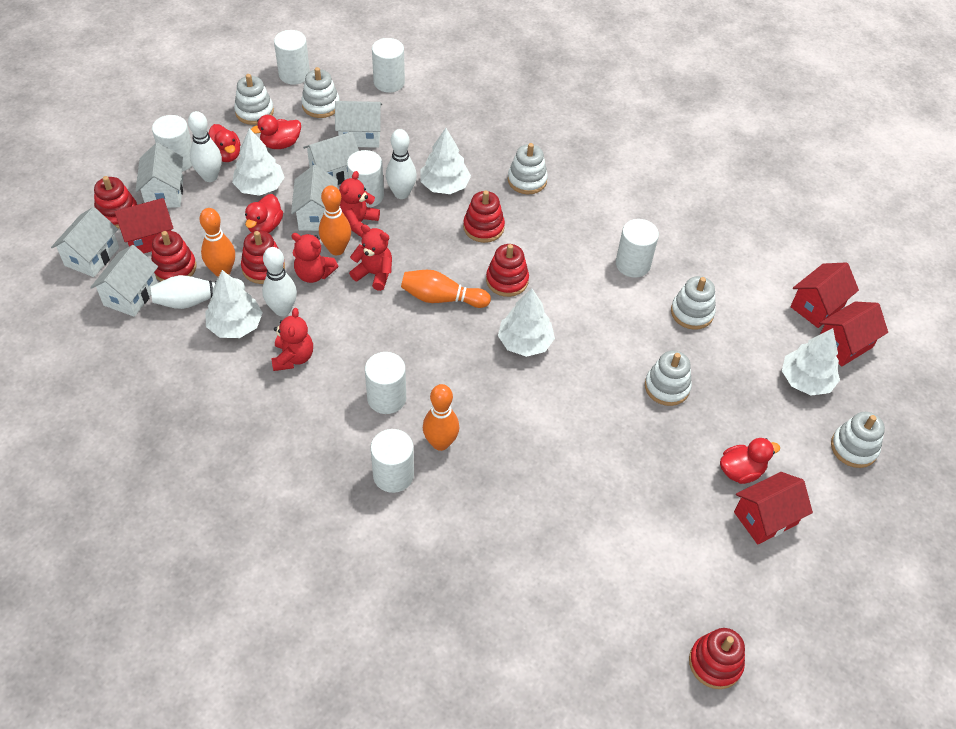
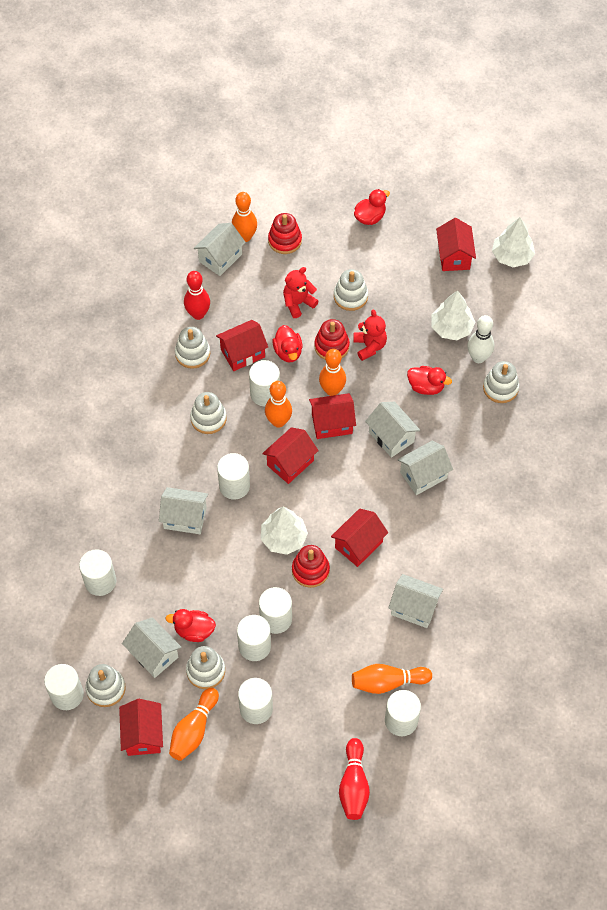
orange bowling pin: 4 -> 5
red bowling pin: 0 -> 2
red house: 4 -> 6
red stacking toy: 6 -> 3
red teddy bear: 4 -> 2
white bowling pin: 4 -> 1
white cylinder: 7 -> 8
white tree: 5 -> 3

